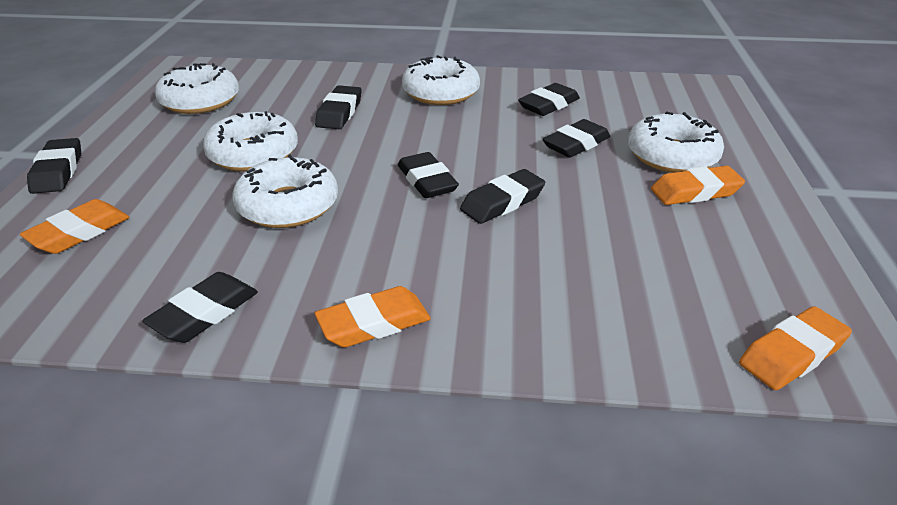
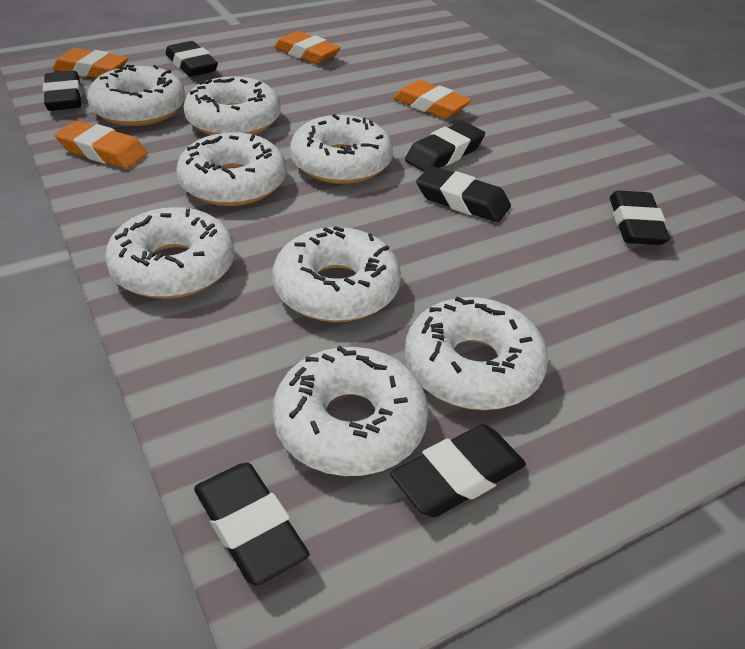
white donut: 5 -> 8

